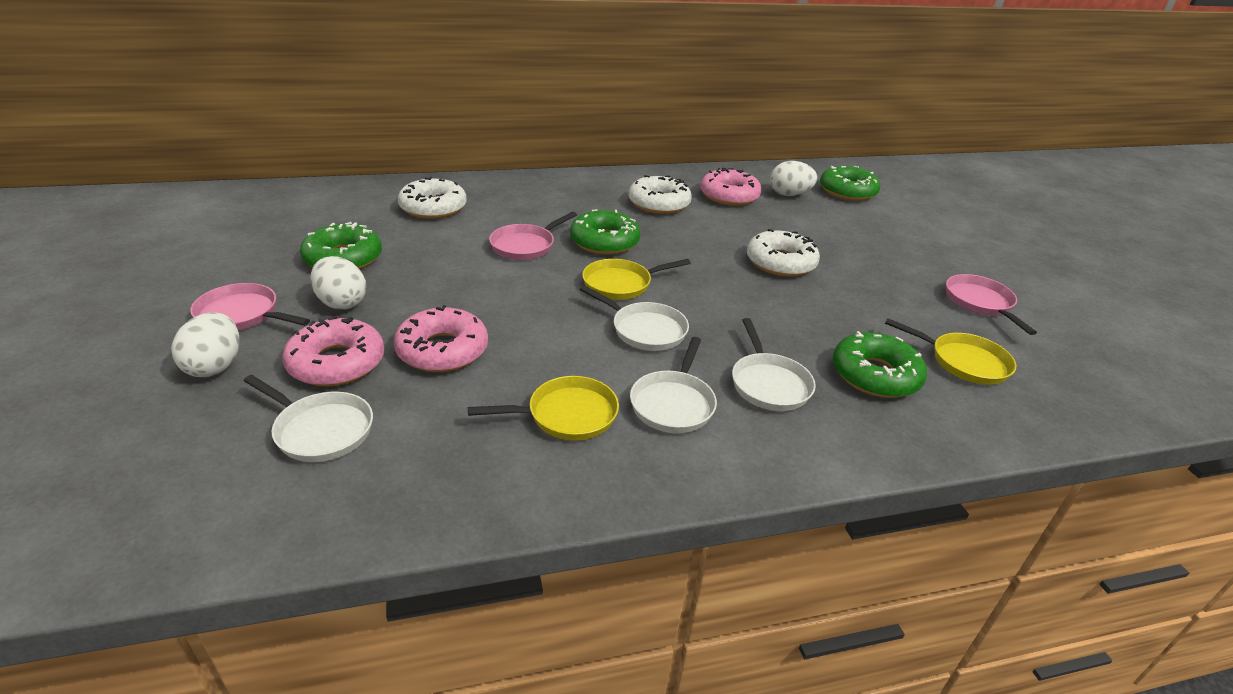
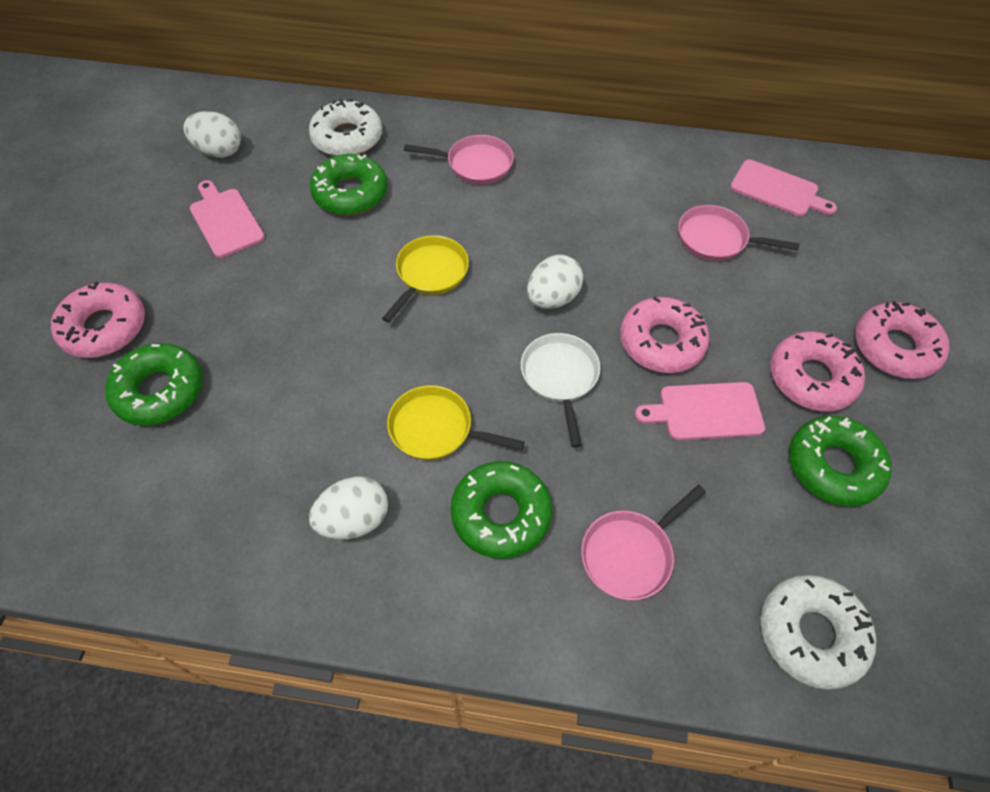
pink cutting board: 0 -> 3
pink donut: 3 -> 4
white donut: 3 -> 2
white pan: 4 -> 1
yellow pan: 3 -> 2

